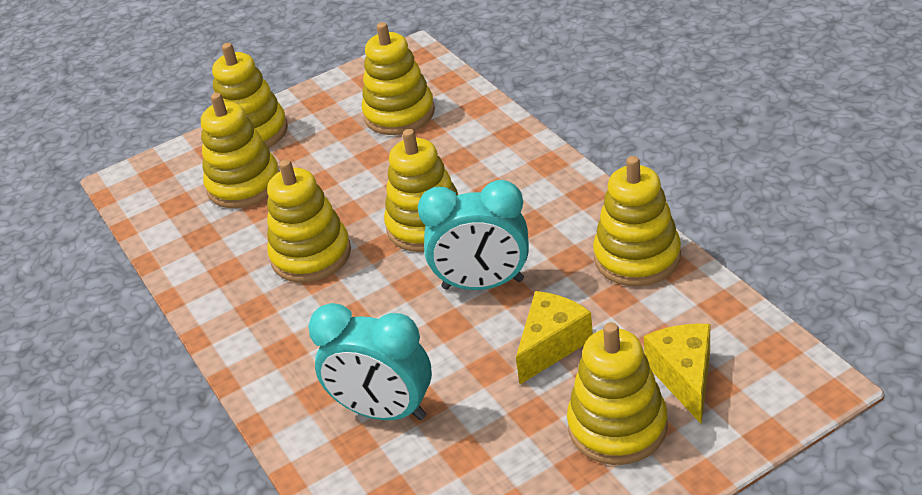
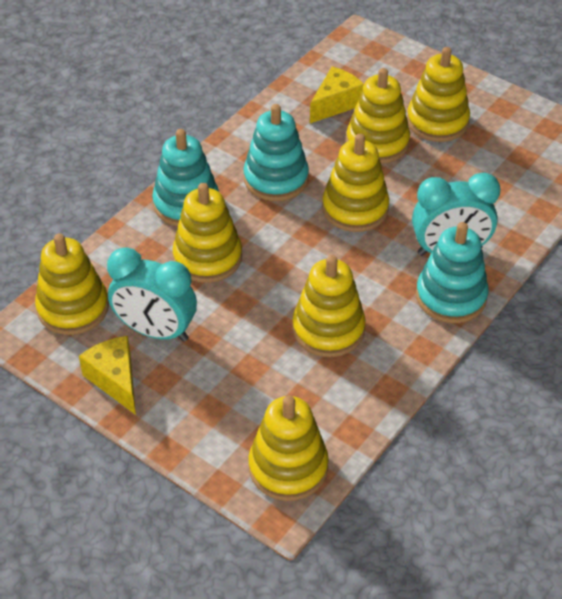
turquoise stacking toy: 0 -> 3

